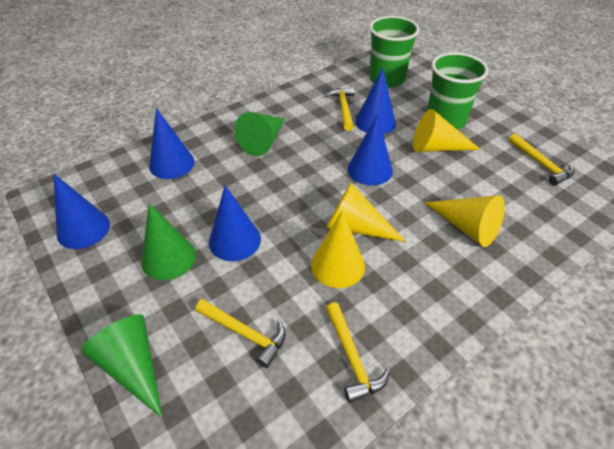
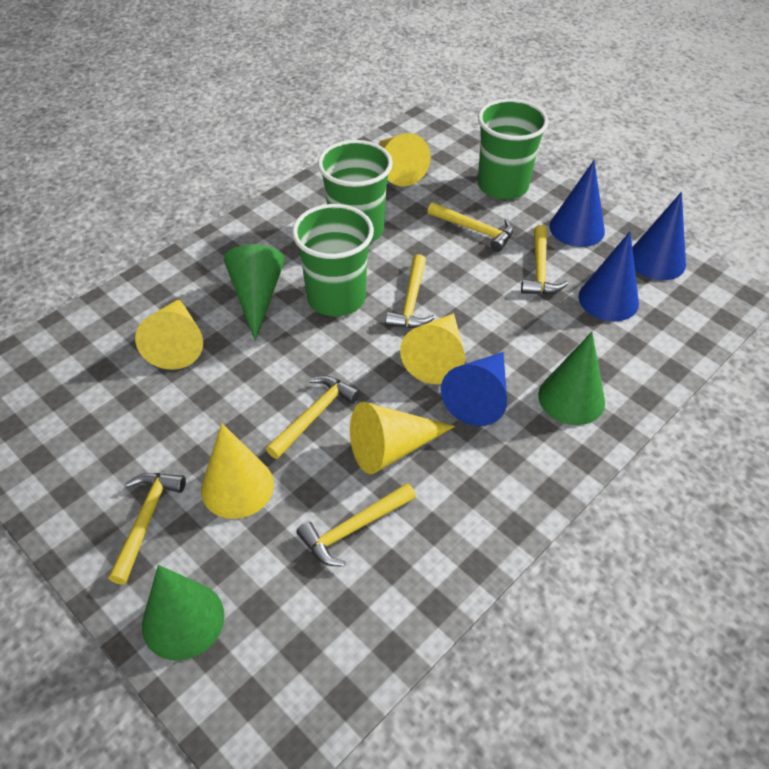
blue cone: 5 -> 4
green cup: 2 -> 3
yellow cone: 4 -> 5
yellow hammer: 4 -> 6

